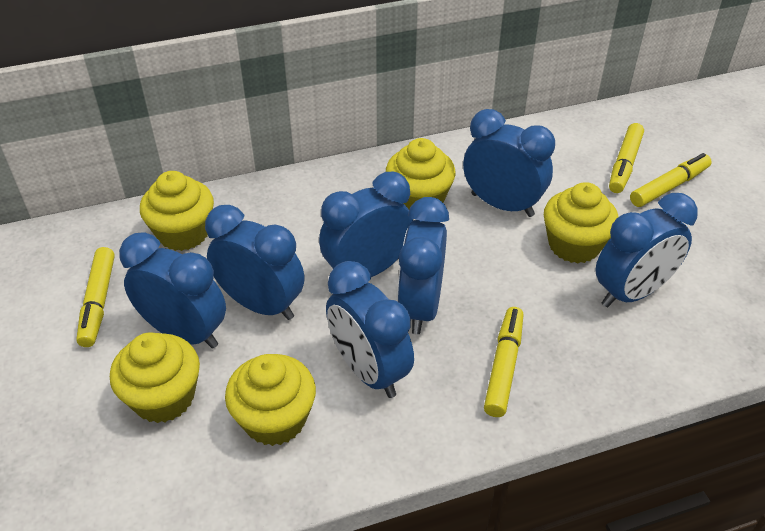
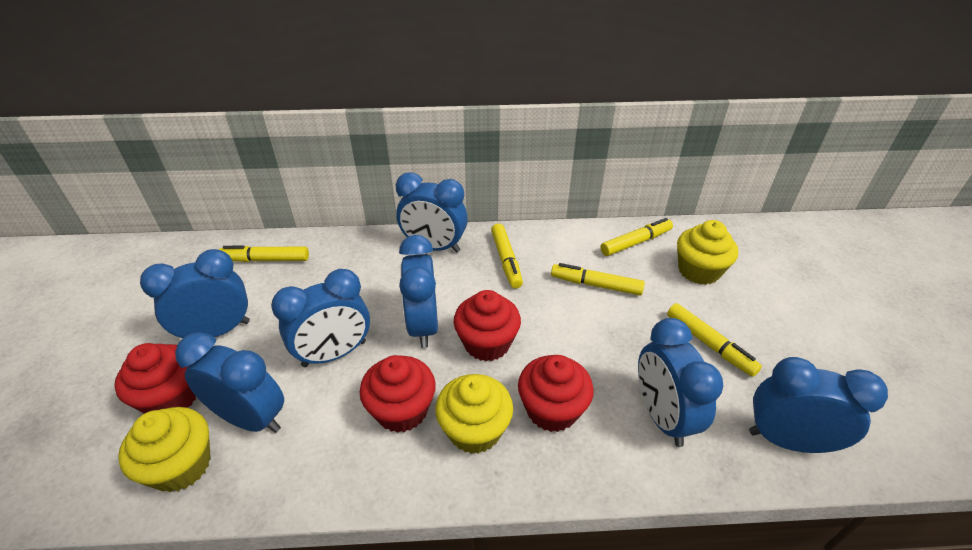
red cupcake: 0 -> 4
yellow cupcake: 5 -> 3
yellow marker: 4 -> 5

